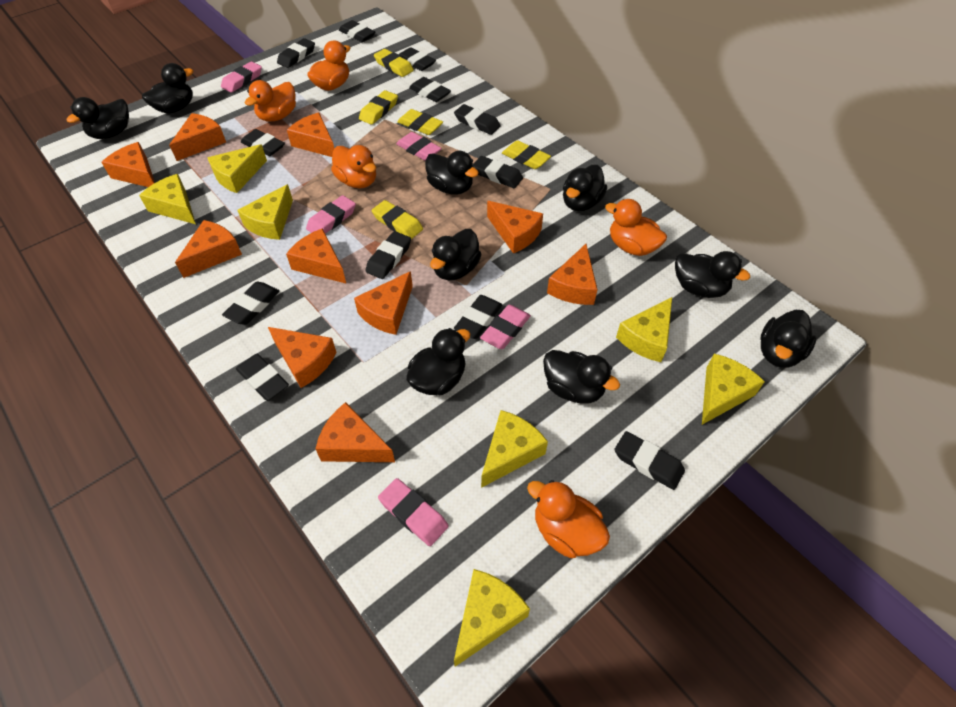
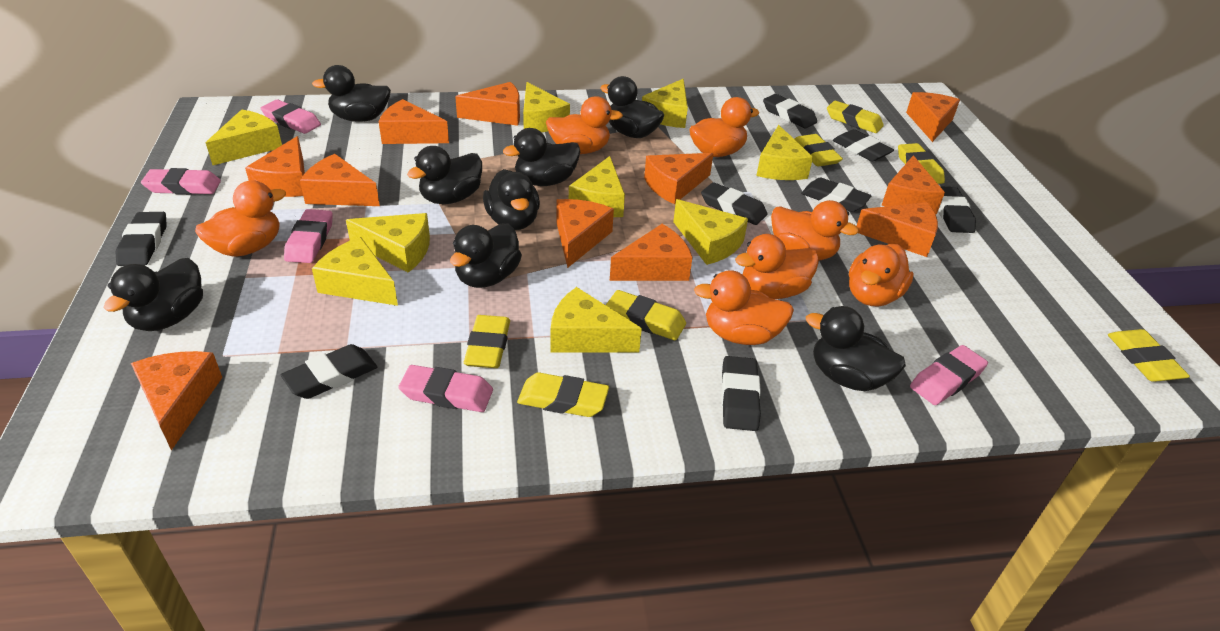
black duck: 9 -> 8
black eraser: 12 -> 8
orange cheese: 10 -> 11
orange duck: 5 -> 7
yellow cheese: 7 -> 9
yellow eraser: 5 -> 7

